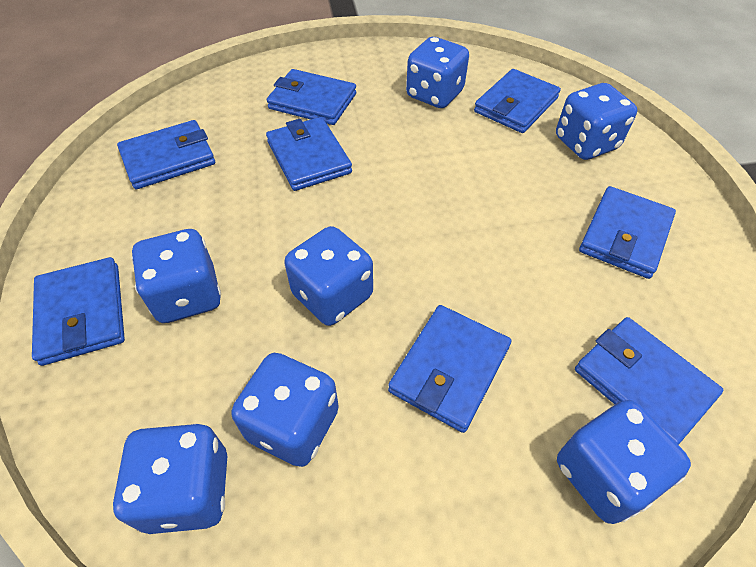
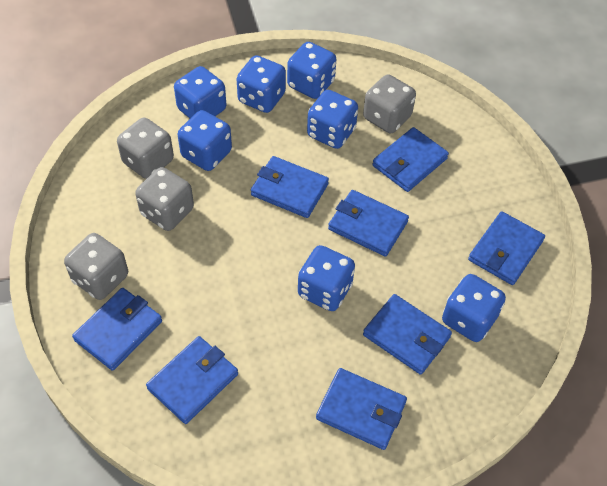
grey dice: 0 -> 4

